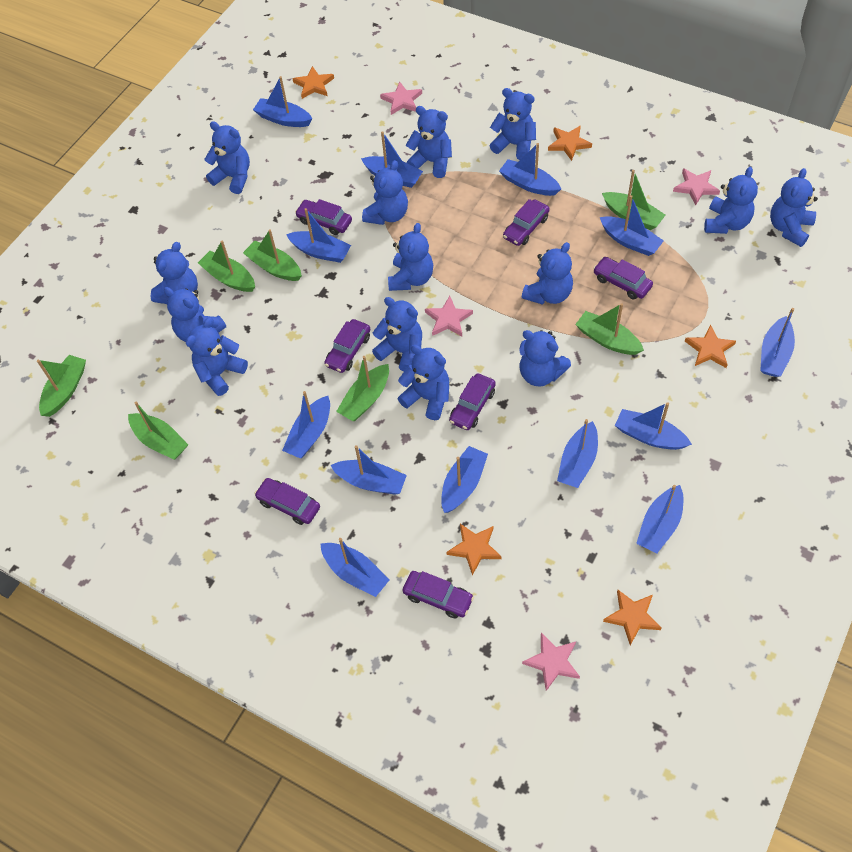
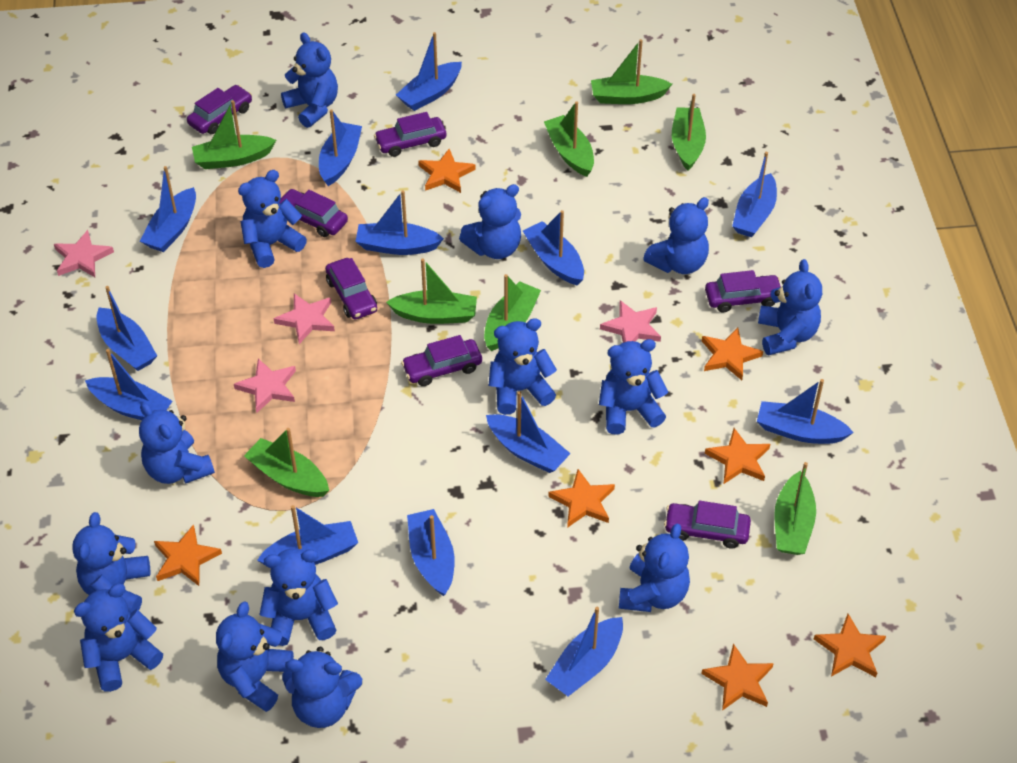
green boat: 7 -> 8
orange star: 5 -> 7

